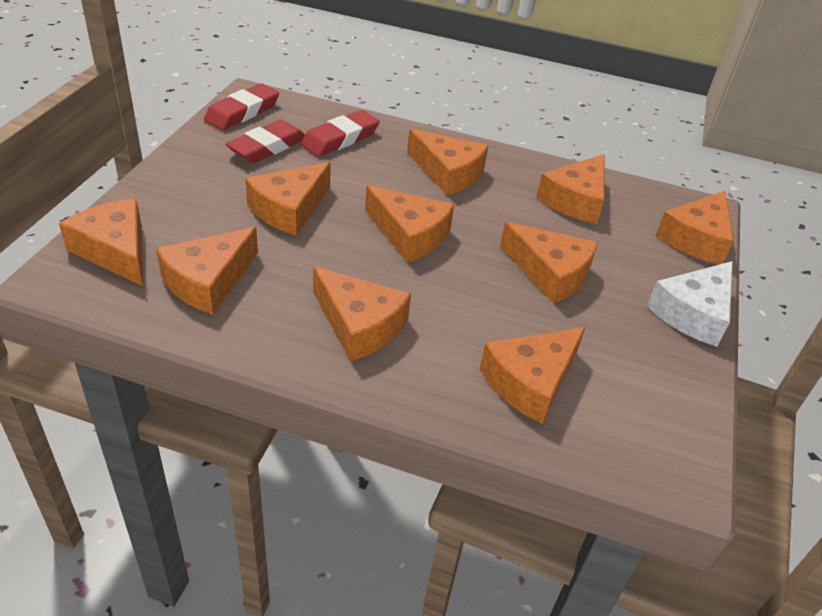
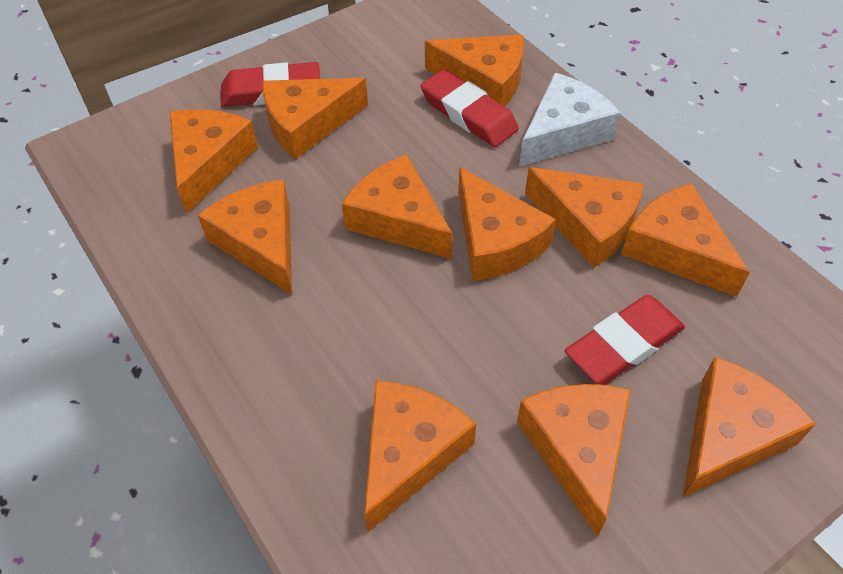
orange cheese: 10 -> 11

